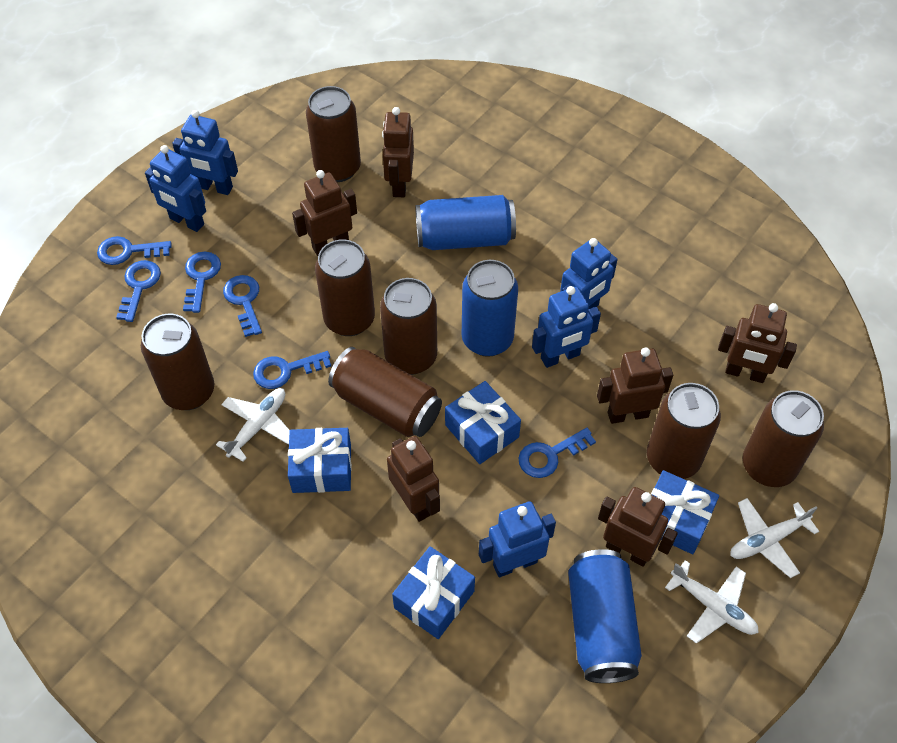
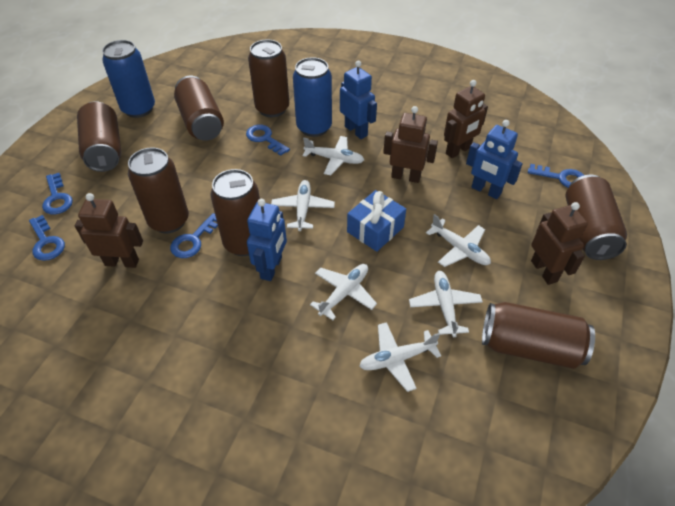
blue can: 3 -> 2
blue gift: 4 -> 1
blue key: 6 -> 5
blue robot: 5 -> 3
brown robot: 6 -> 4
white plane: 3 -> 6

